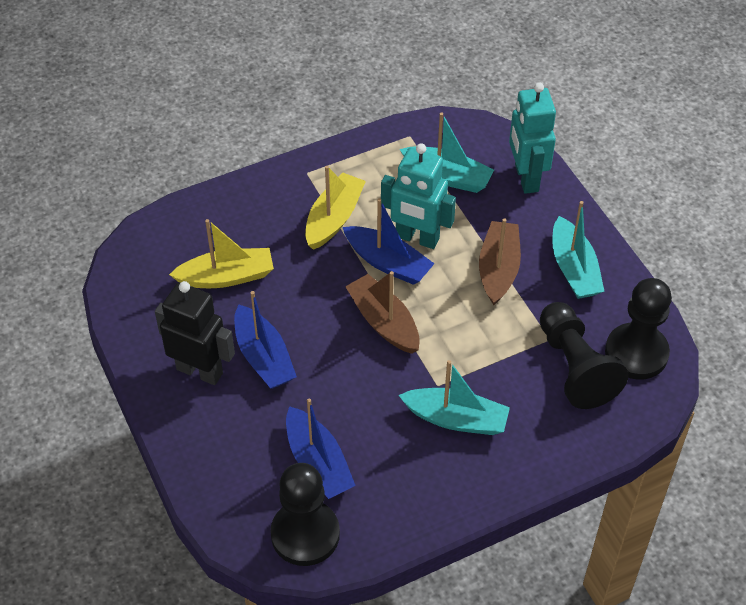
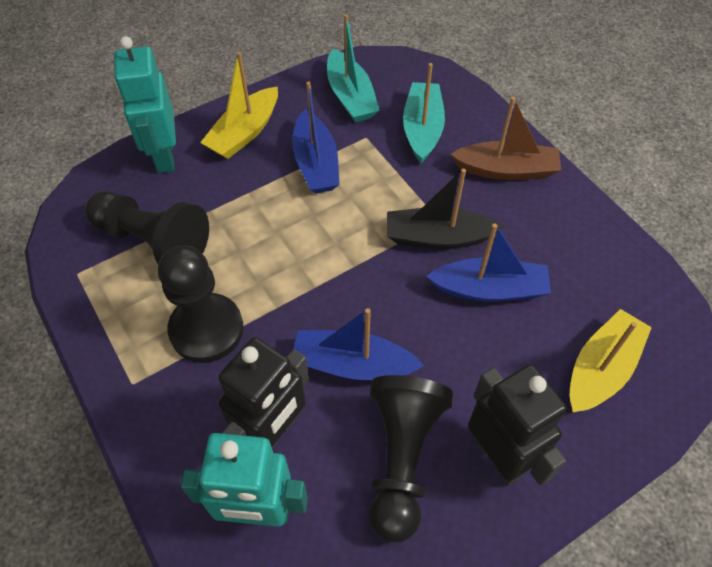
black boat: 0 -> 1
black robot: 1 -> 2
brown boat: 2 -> 1
turquoise boat: 3 -> 2

